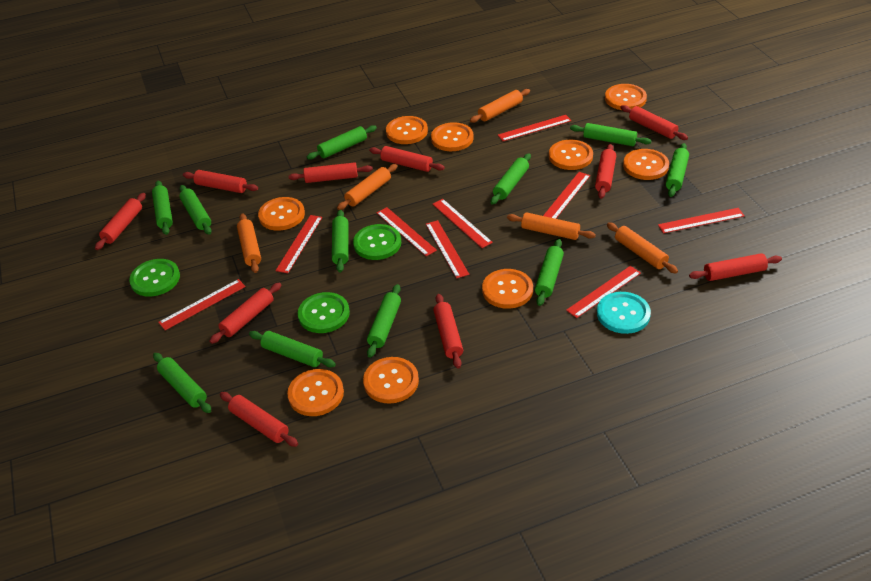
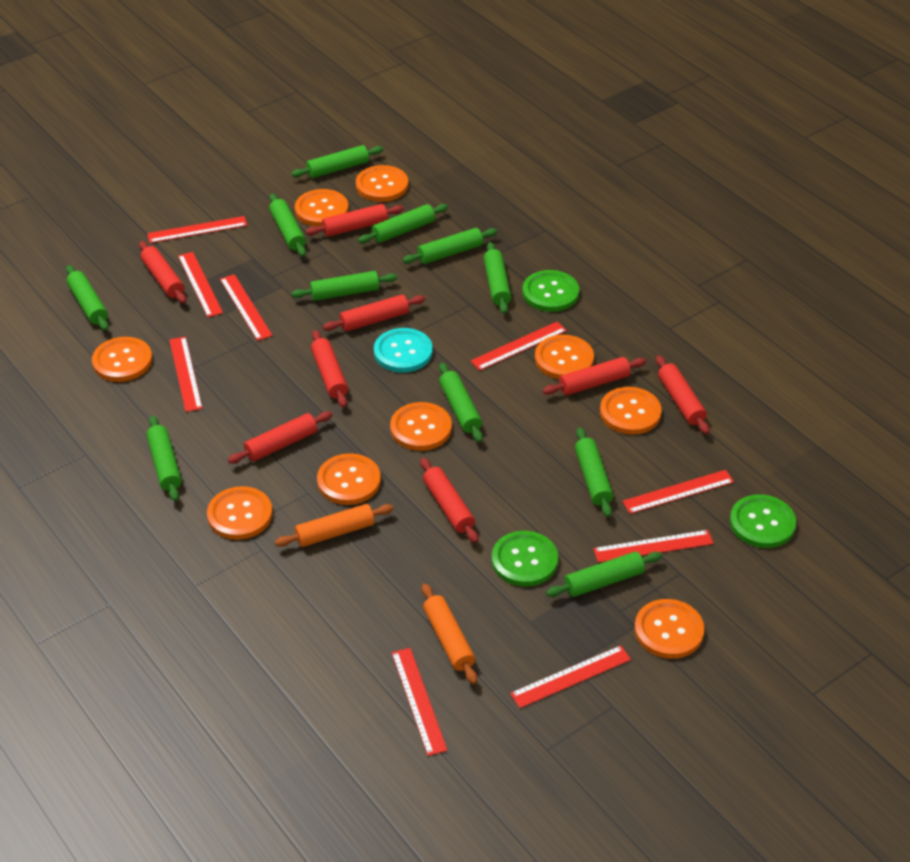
orange rolling pin: 5 -> 2
red rolling pin: 10 -> 8

